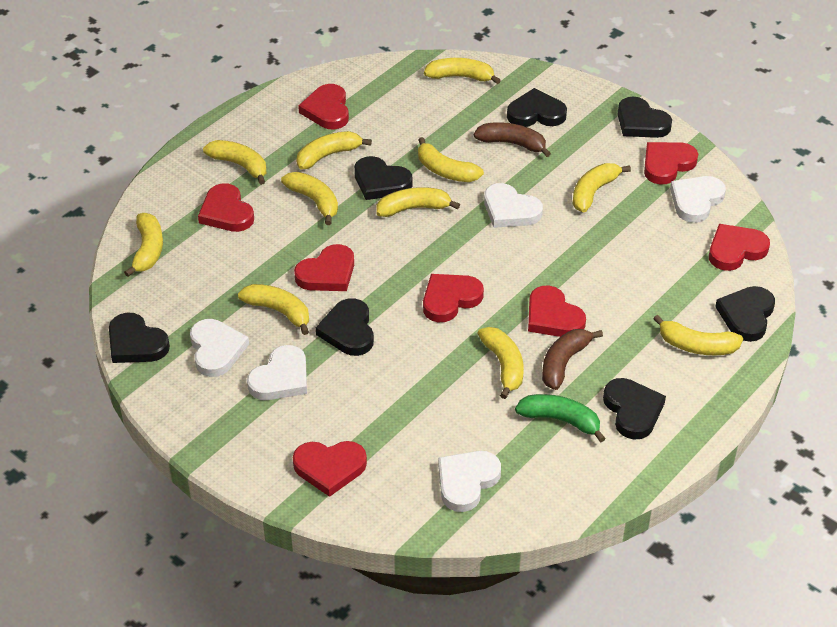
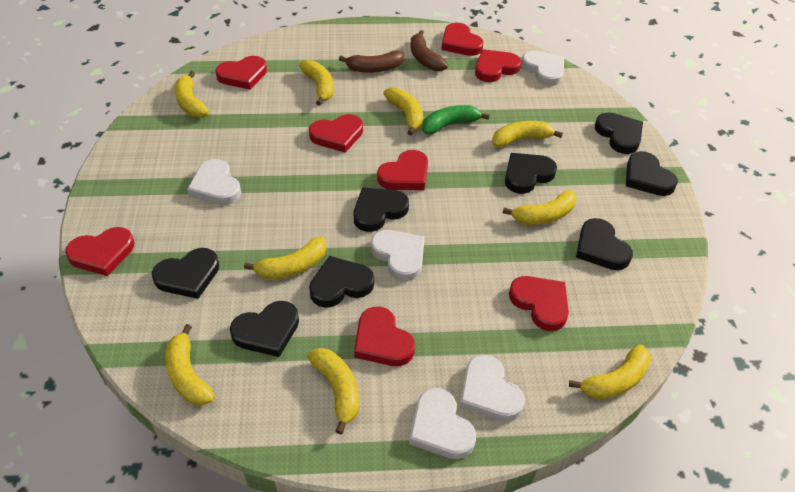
black heart: 7 -> 8
yellow banana: 11 -> 9

